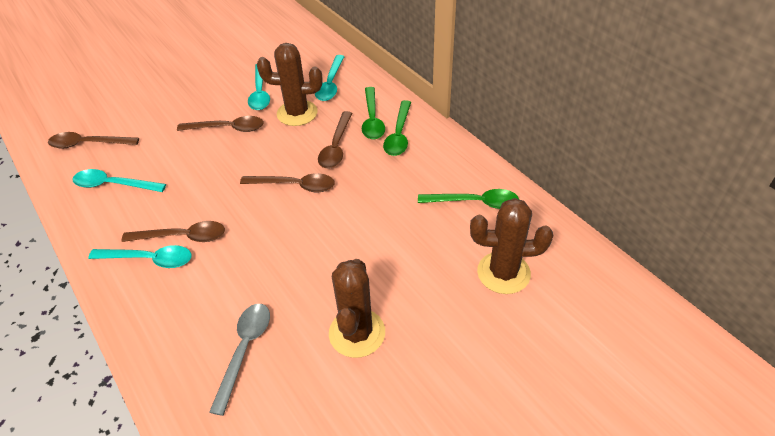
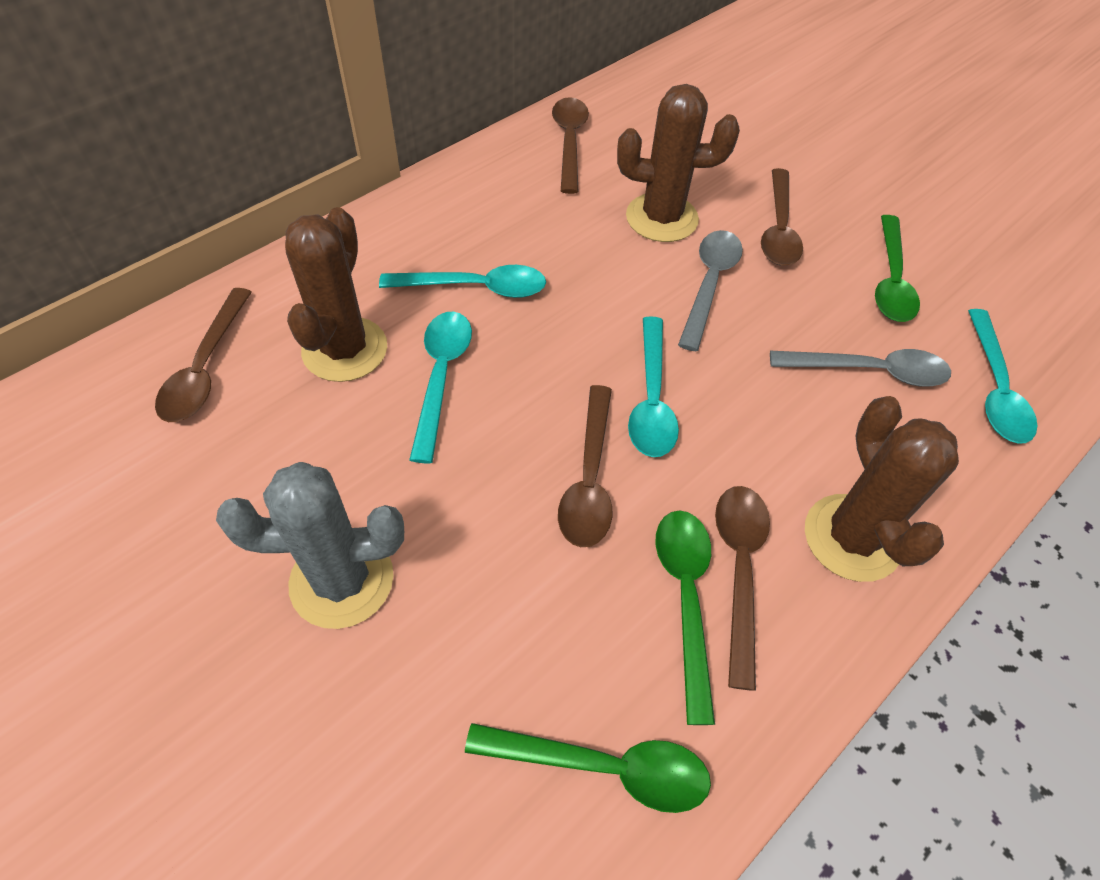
grey cactus: 0 -> 1
grey spoon: 1 -> 2

